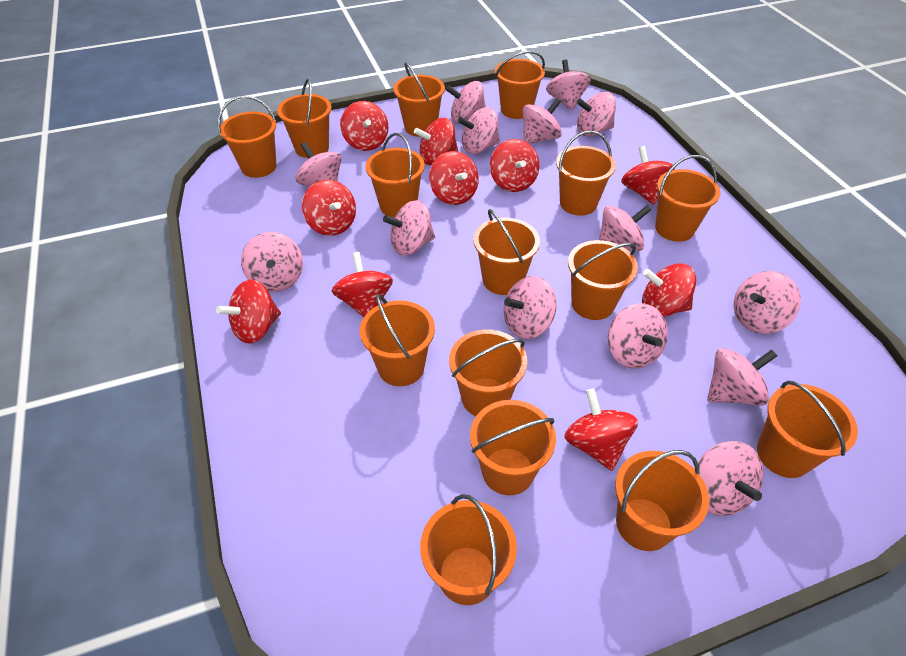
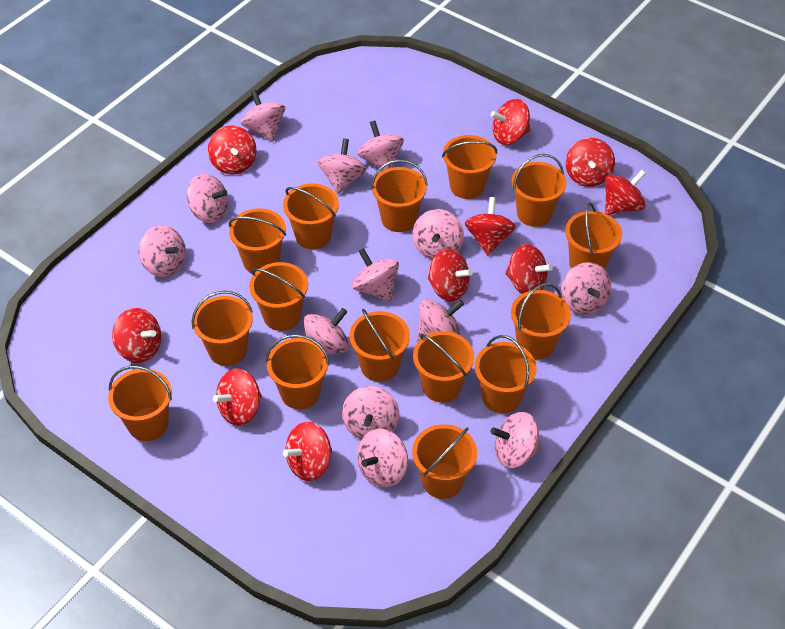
pink spinning top: 14 -> 13

